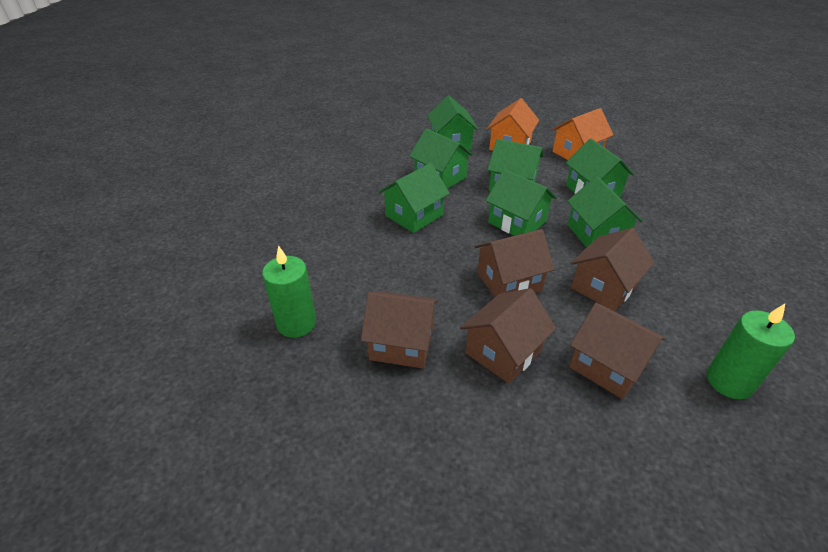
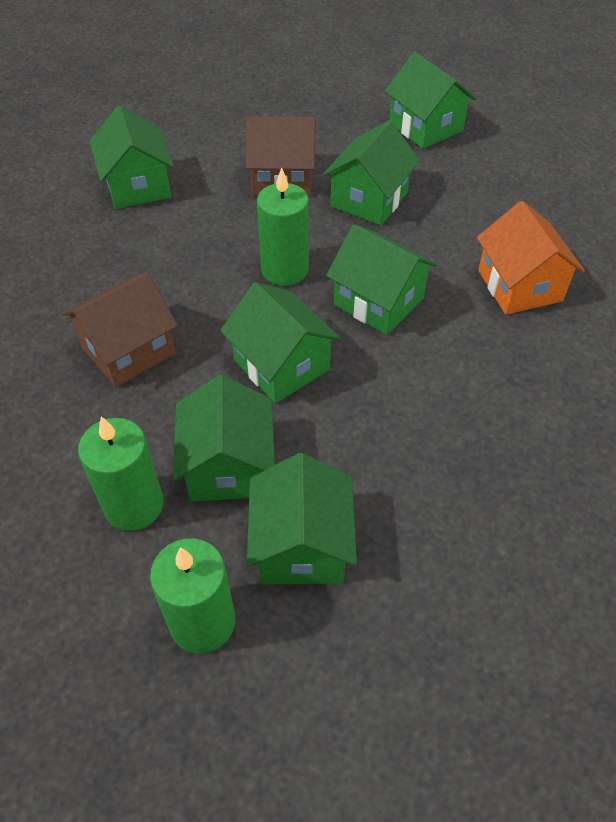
brown house: 5 -> 2
green candle: 2 -> 3
orange house: 2 -> 1

